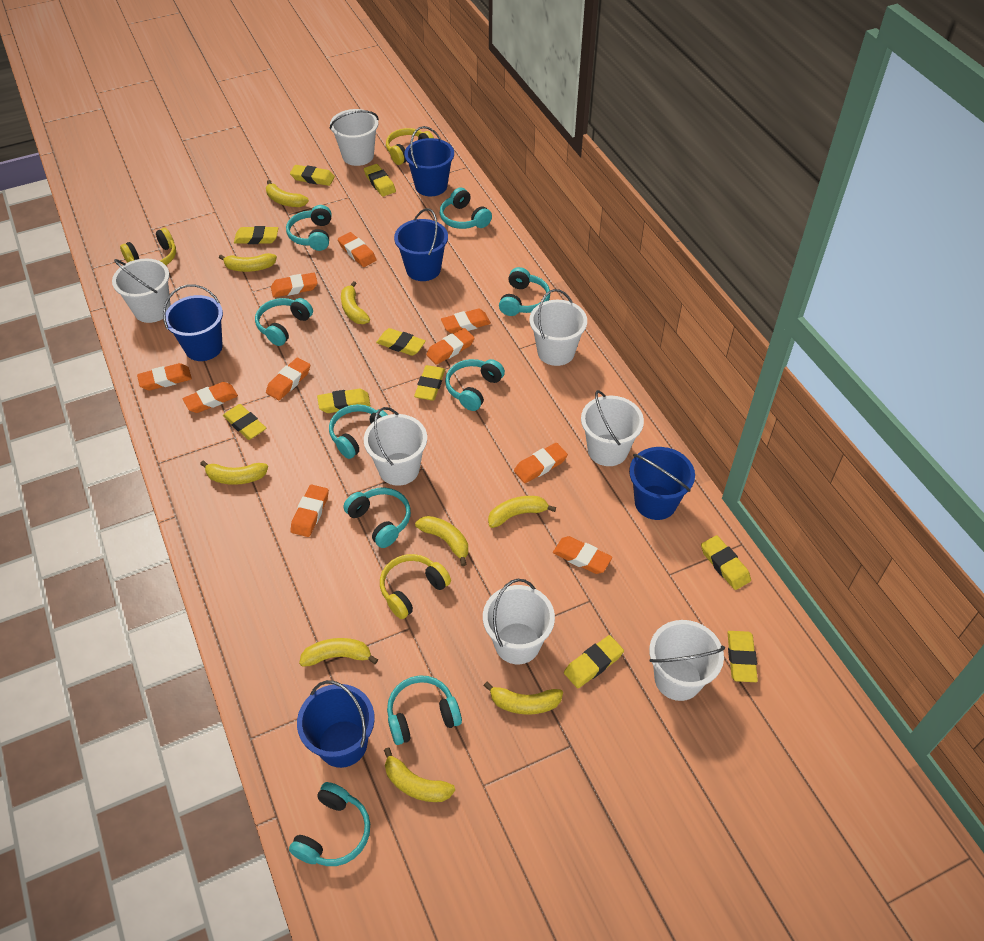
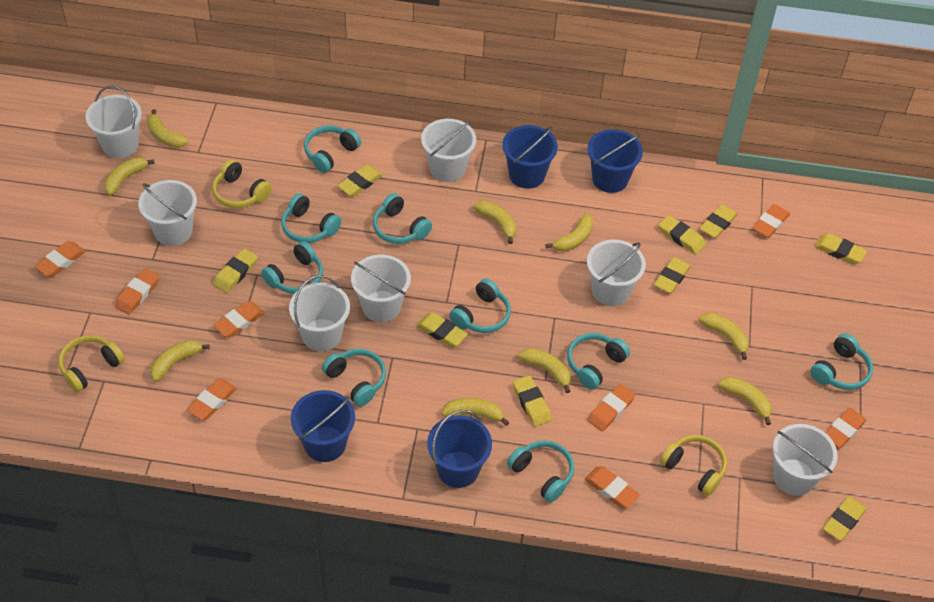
blue bucket: 5 -> 4
orange eraser: 10 -> 8
yellow eraser: 10 -> 9

